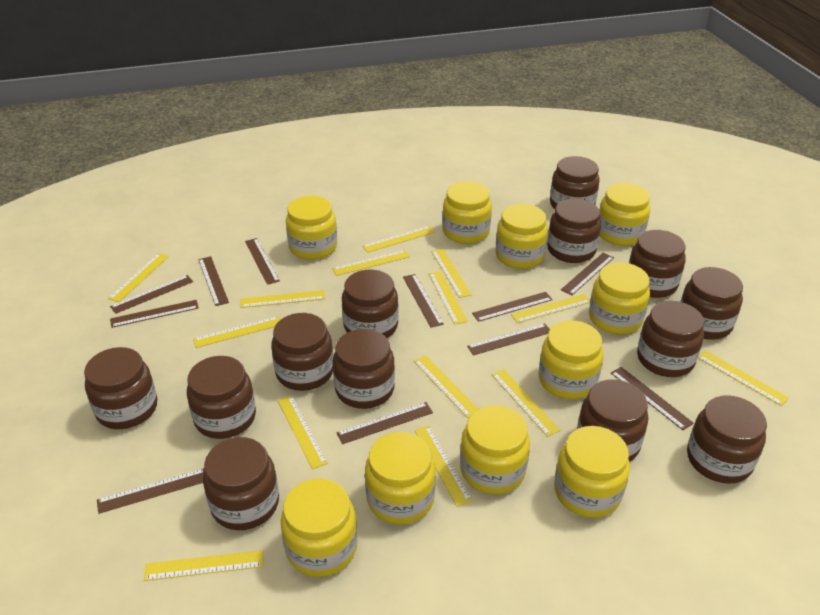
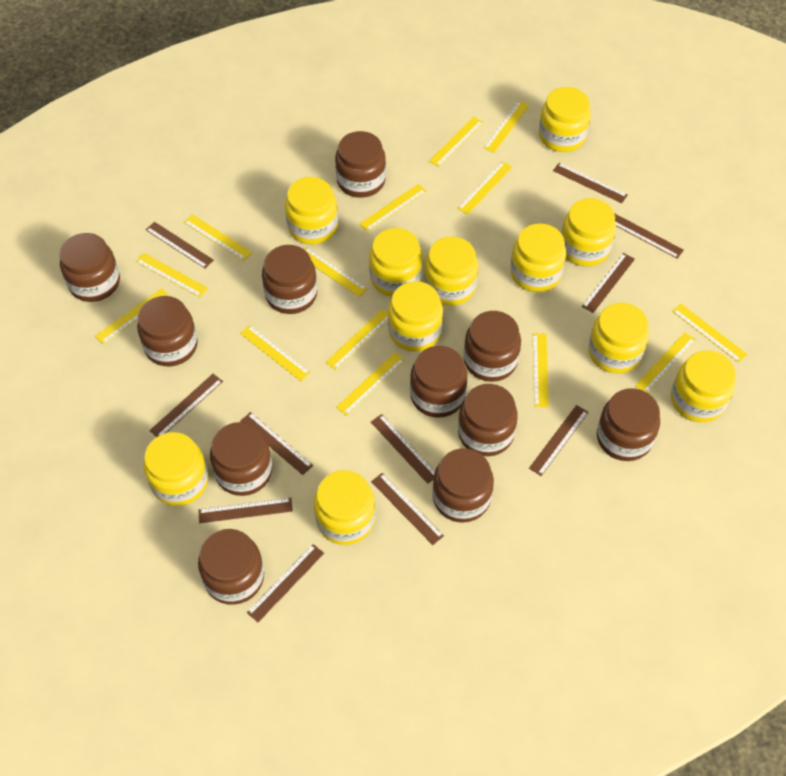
brown jar: 13 -> 11
yellow jar: 10 -> 11

